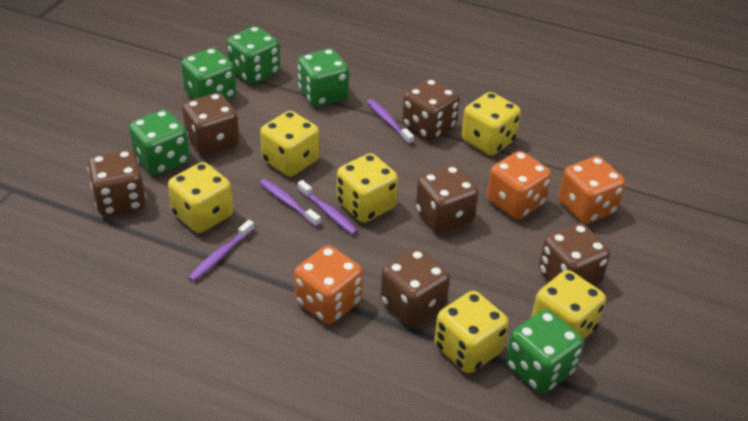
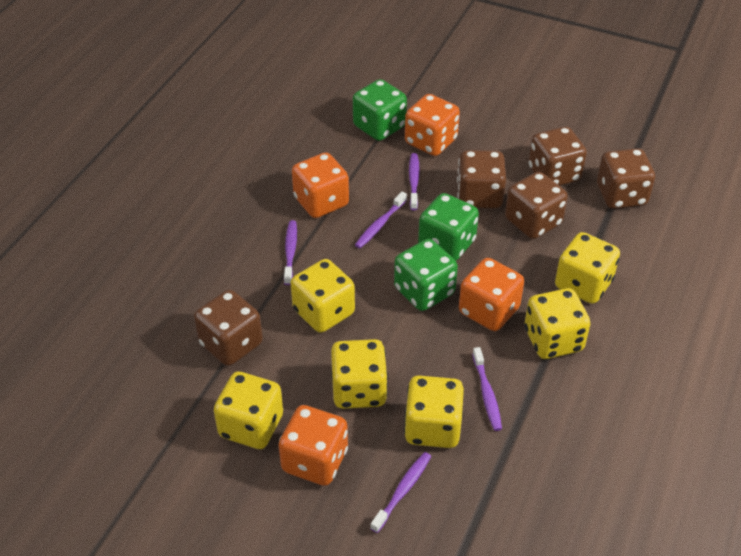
brown dice: 6 -> 5
green dice: 5 -> 3
orange dice: 3 -> 4
purple toothbrush: 4 -> 5

